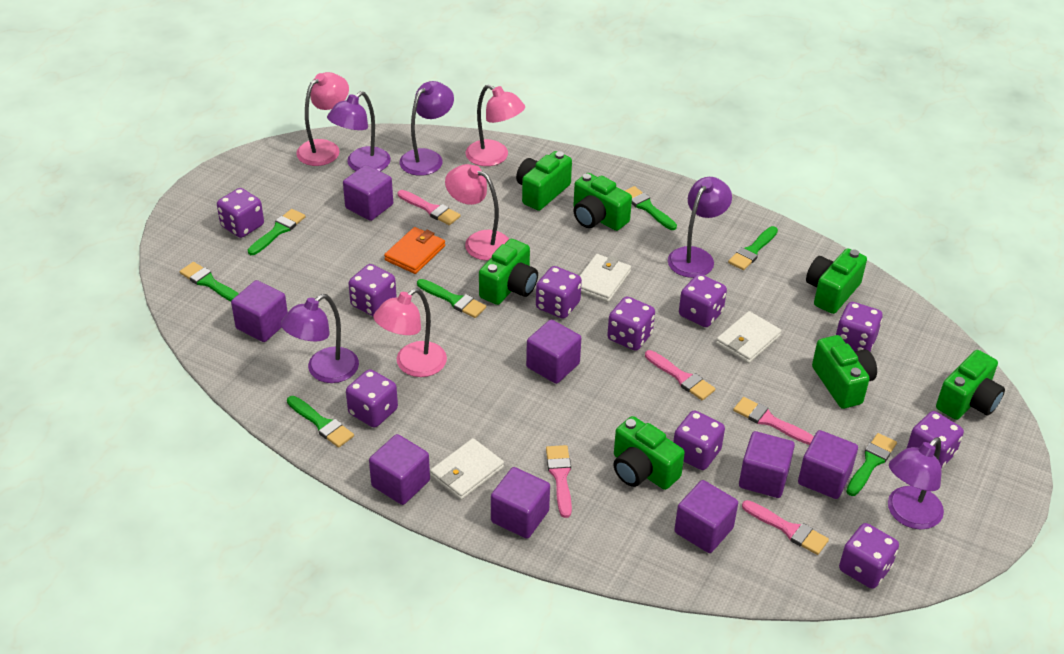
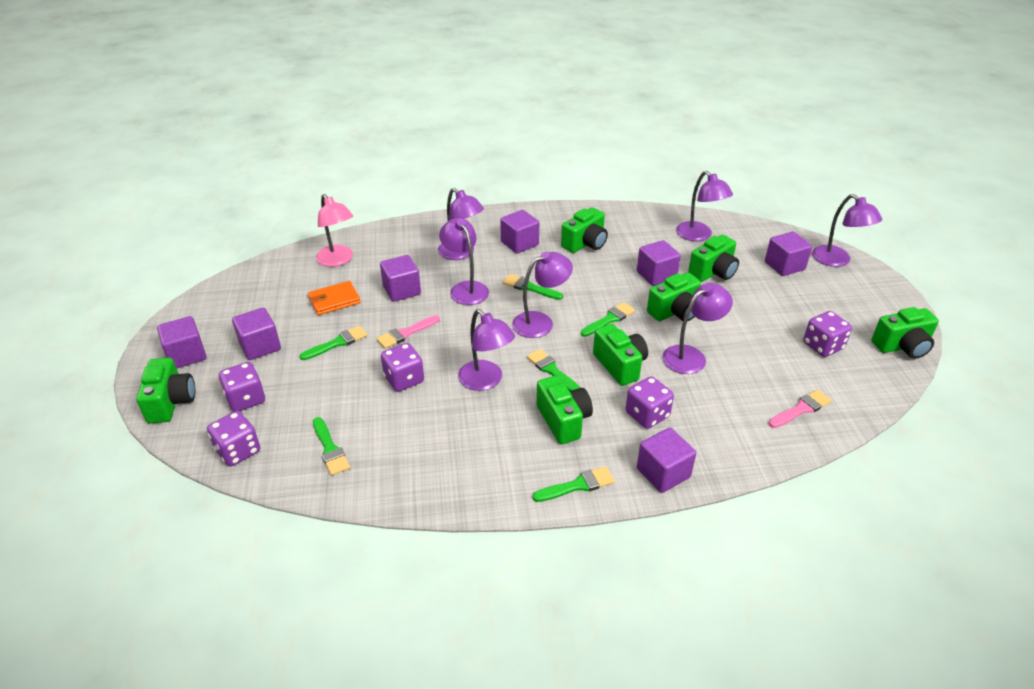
green brush: 7 -> 6
pink brush: 5 -> 2
pink lamp: 4 -> 1
purple cube: 8 -> 7
purple dice: 10 -> 5
purple lamp: 5 -> 7
white wallet: 3 -> 0

